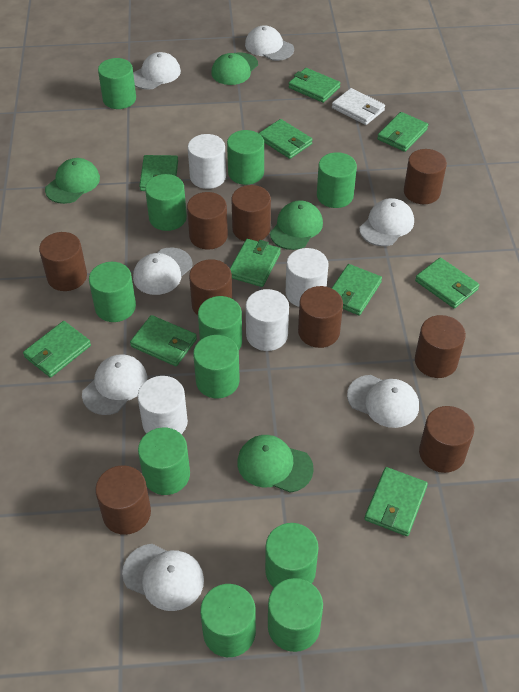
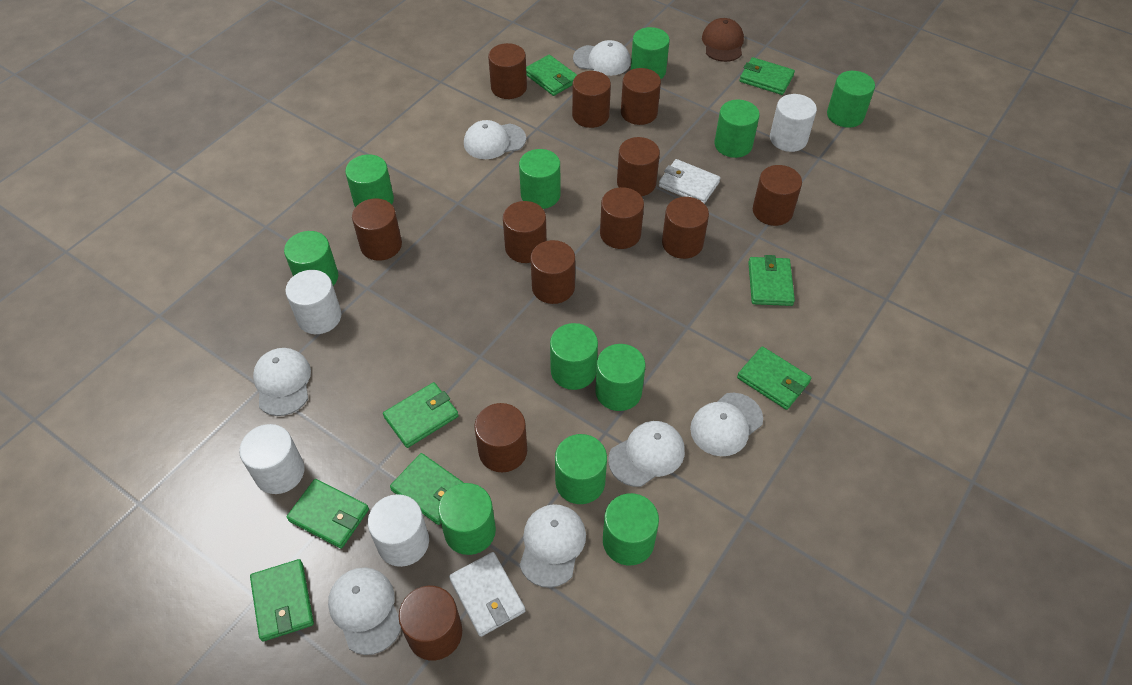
brown cap: 0 -> 1
brown cylinder: 9 -> 12
green cap: 4 -> 0
green wallet: 10 -> 8
white wallet: 1 -> 2

